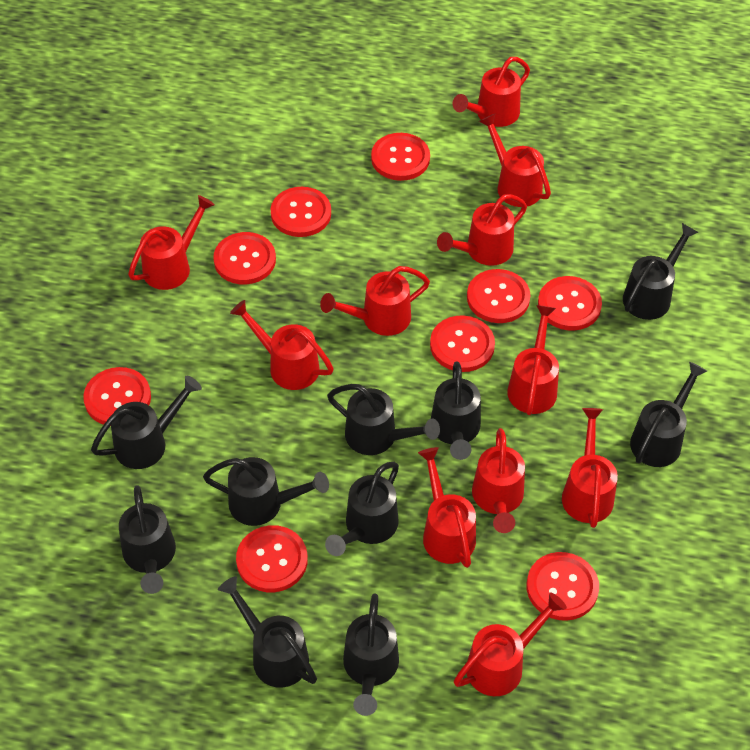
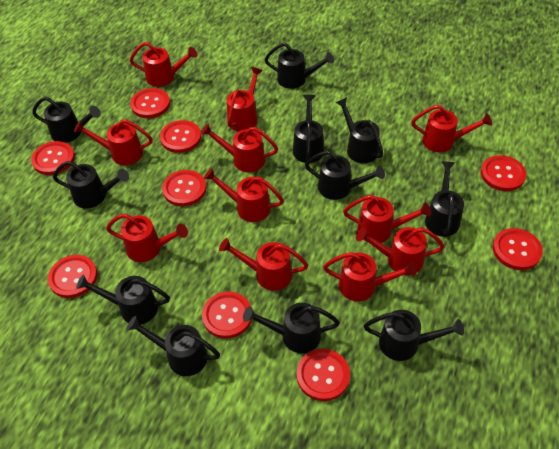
black watering can: 10 -> 11

